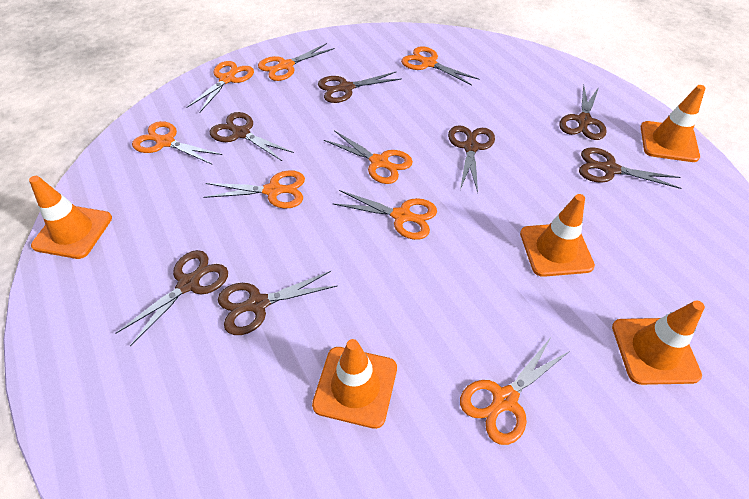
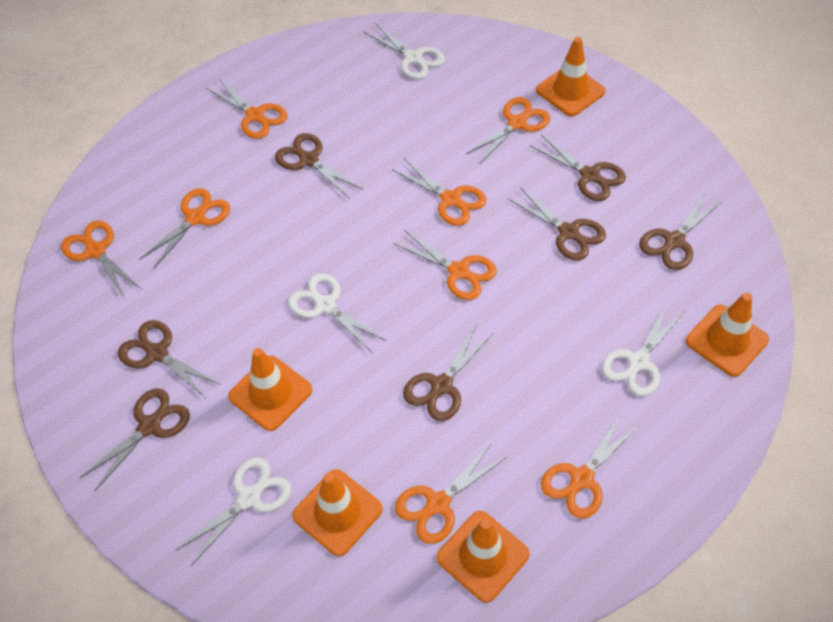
white scissors: 0 -> 4

